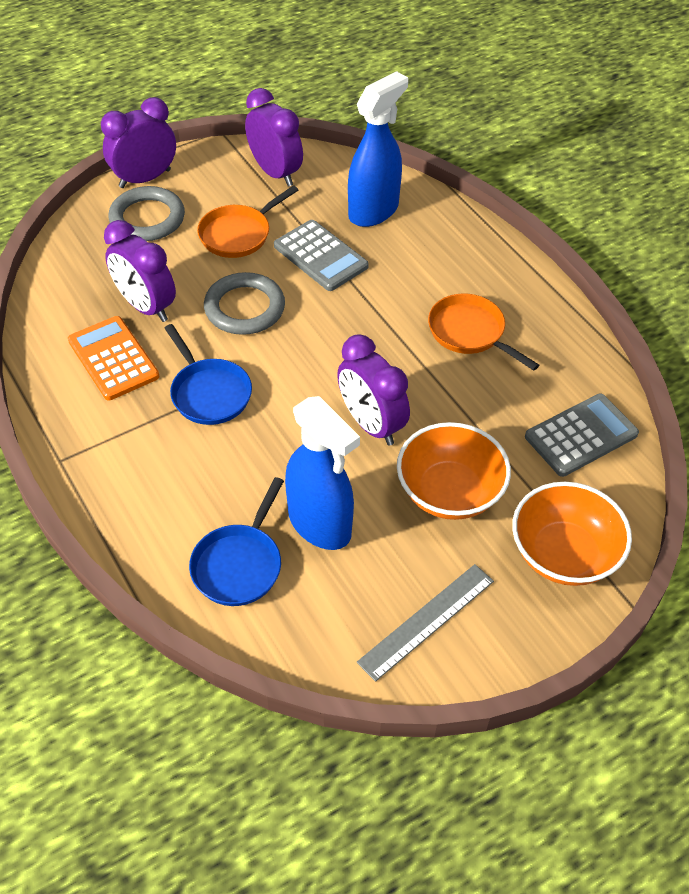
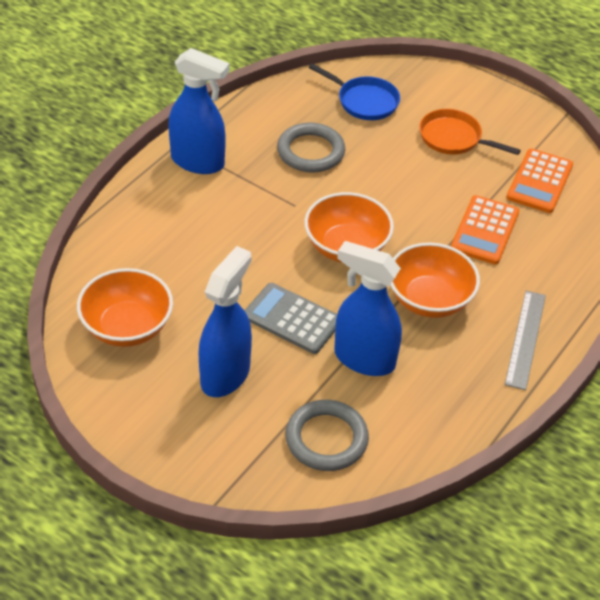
blue pan: 2 -> 1
blue spray bottle: 2 -> 3
grey calculator: 2 -> 1
orange bowl: 2 -> 3
orange calculator: 1 -> 2
orange pan: 2 -> 1
purple clock: 4 -> 0

